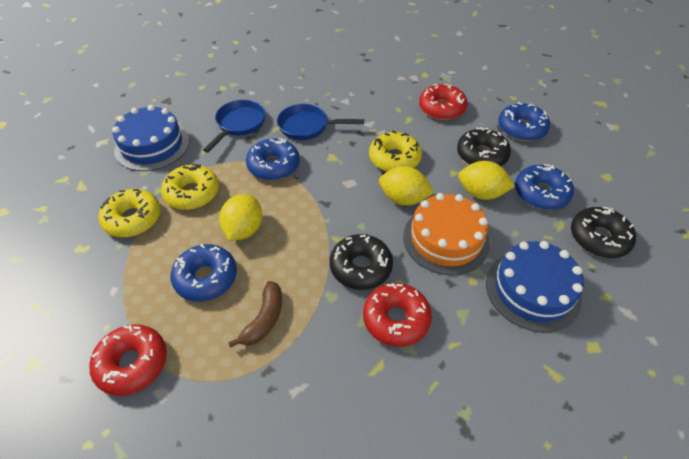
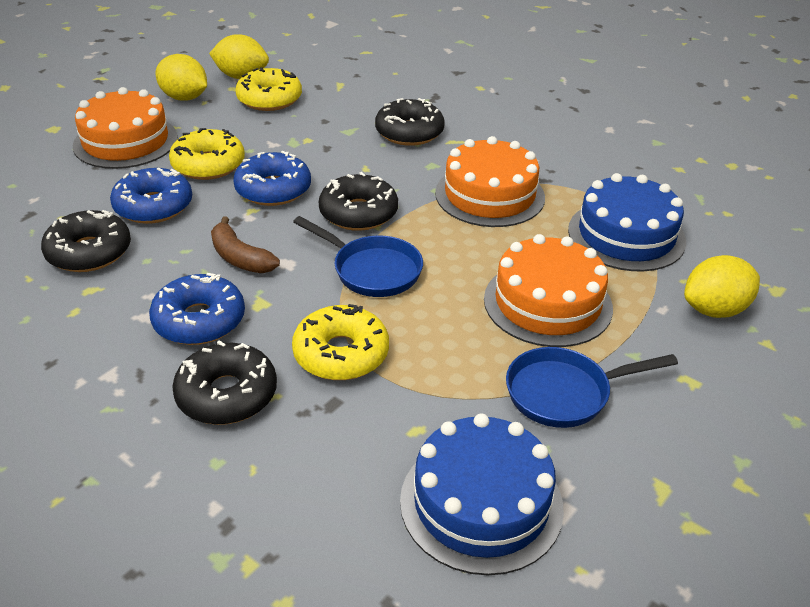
black donut: 3 -> 4
blue donut: 4 -> 3
orange cake: 1 -> 3
red donut: 3 -> 0

